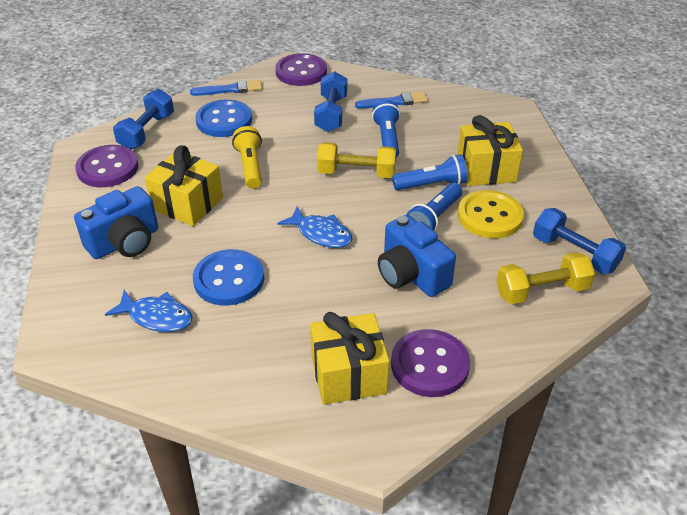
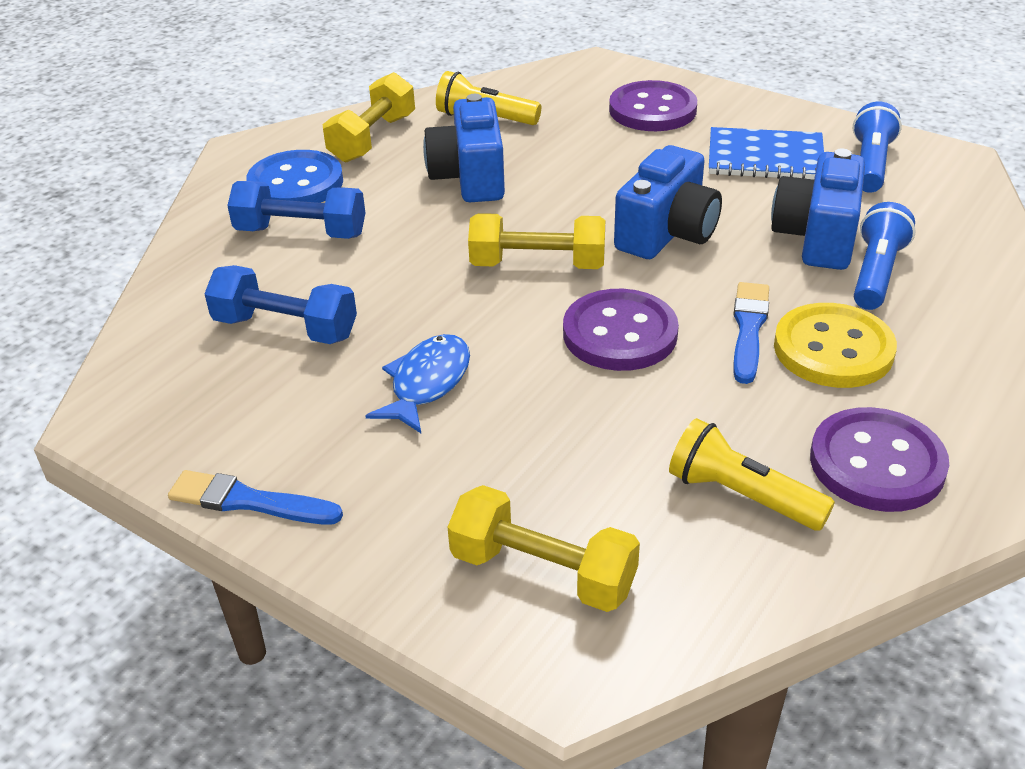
blue button: 2 -> 1
blue camera: 2 -> 3
blue dumbbell: 3 -> 2
blue fish: 2 -> 1
blue flashlight: 3 -> 2
blue notebook: 0 -> 1
yellow dumbbell: 2 -> 3
yellow flashlight: 1 -> 2
yellow gift: 3 -> 0

